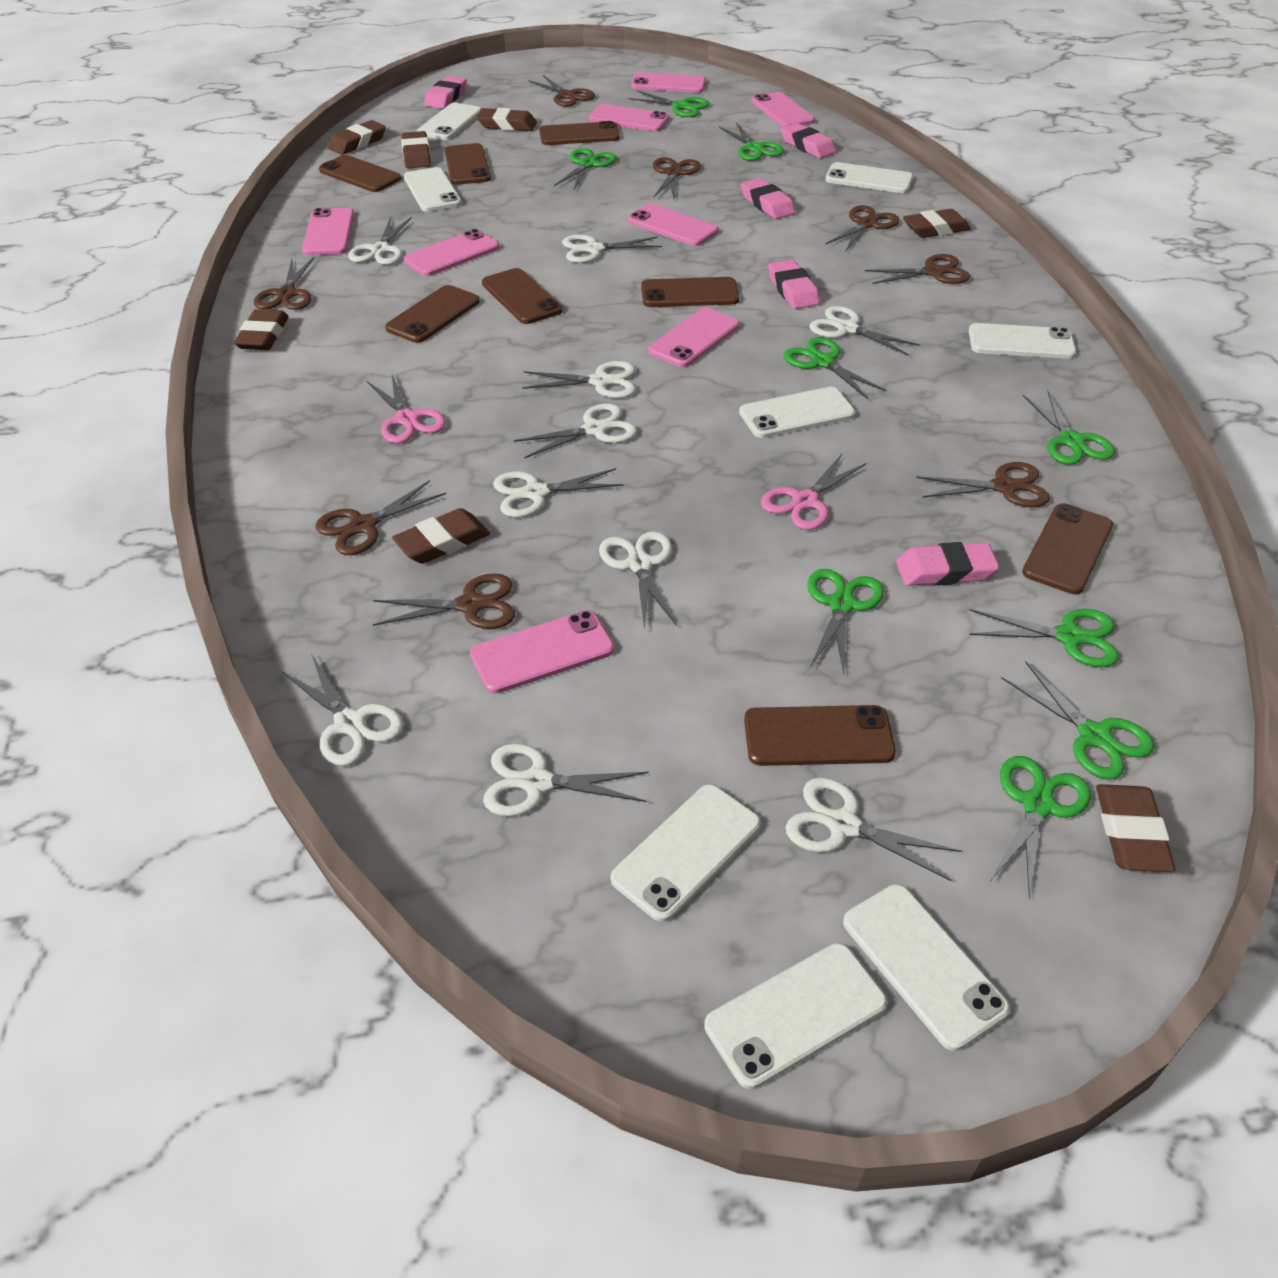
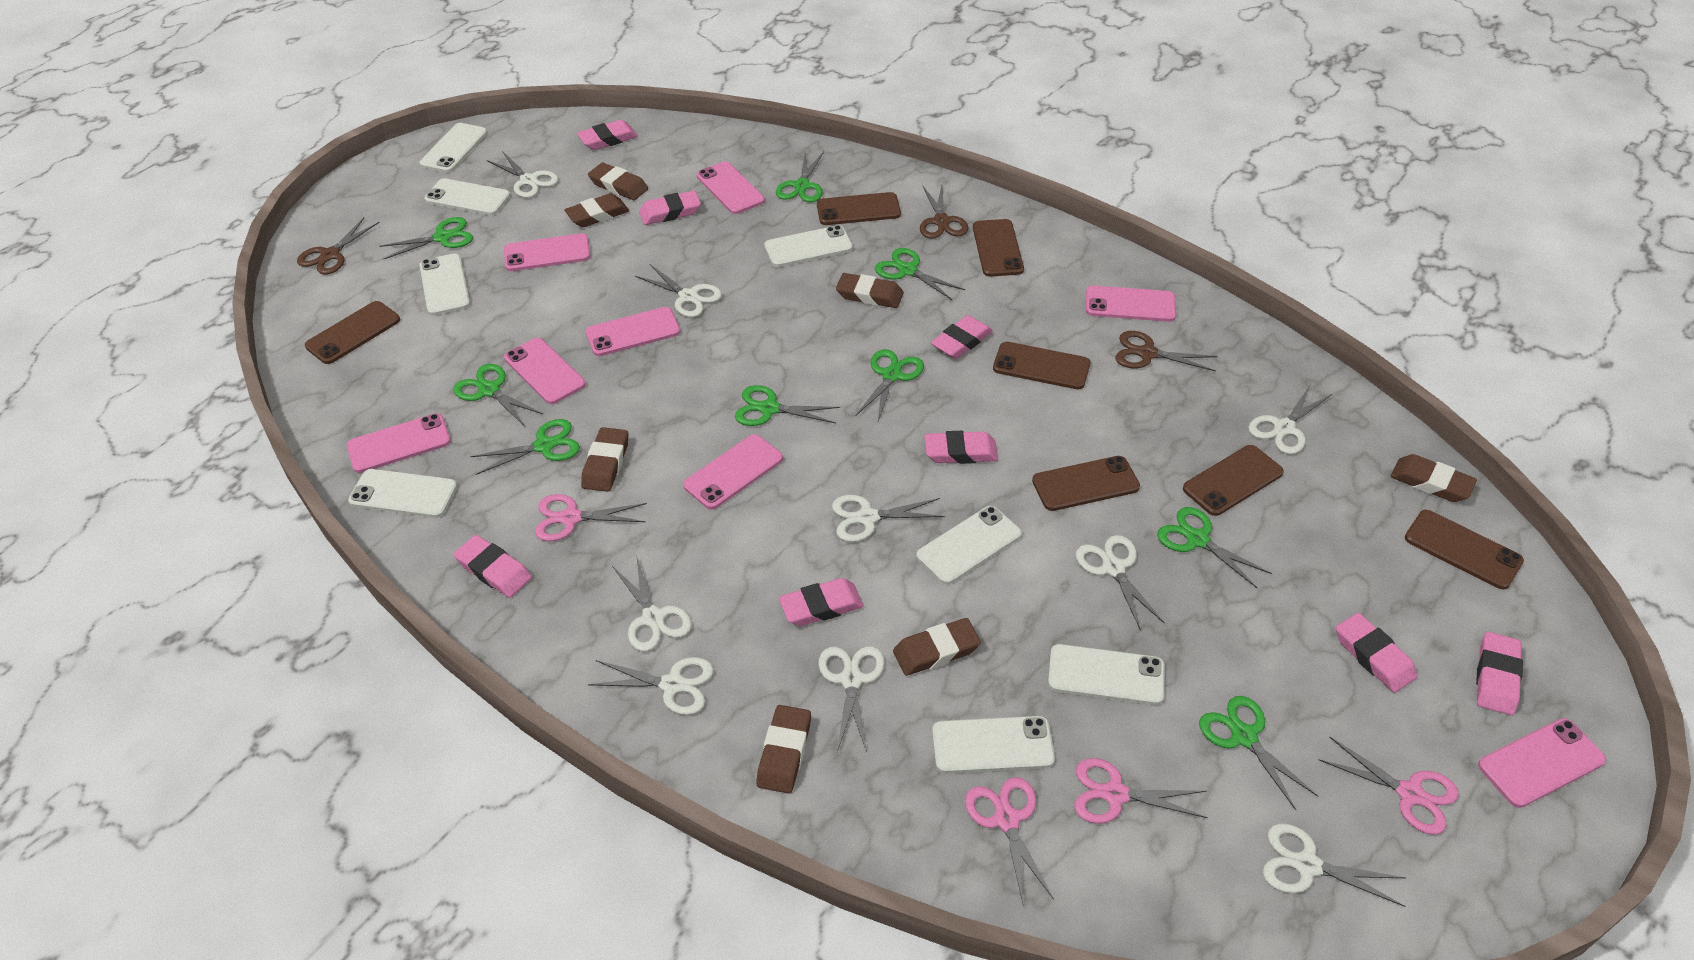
brown phone: 8 -> 7
brown scissors: 8 -> 3
pink eraser: 5 -> 8
pink scissors: 2 -> 4
white scissors: 10 -> 9

